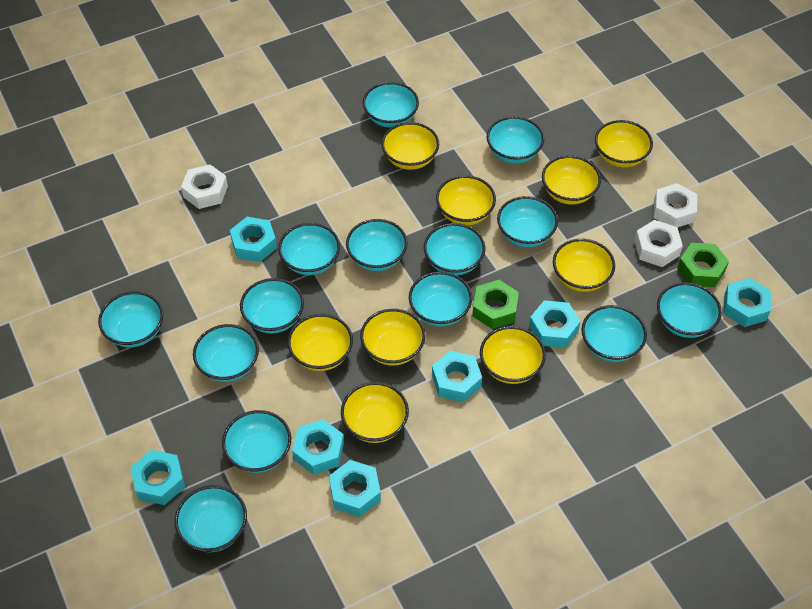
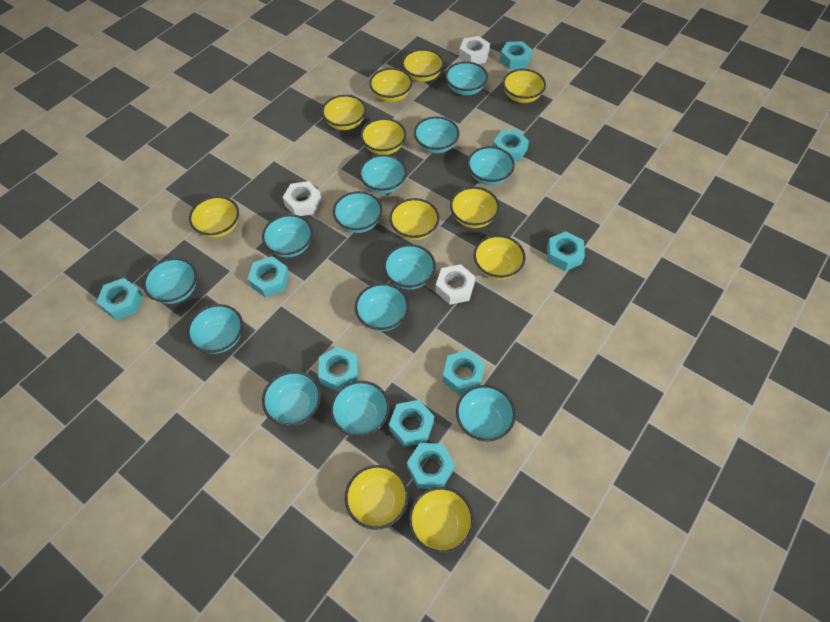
green nut: 2 -> 0
turquoise bowl: 14 -> 13
turquoise nut: 7 -> 9
yellow bowl: 9 -> 11

